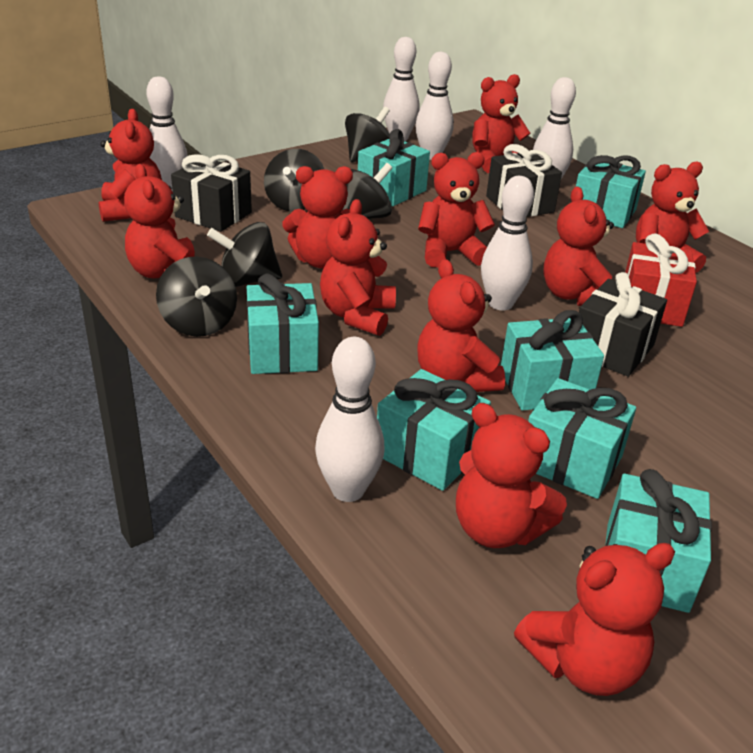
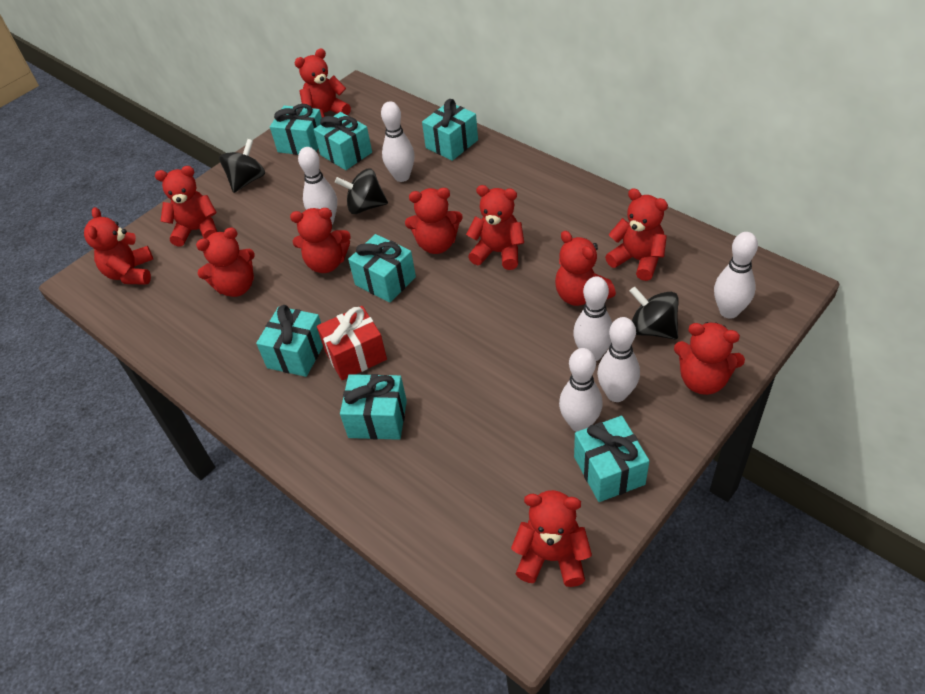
black gift: 3 -> 0
black spinning top: 5 -> 3

